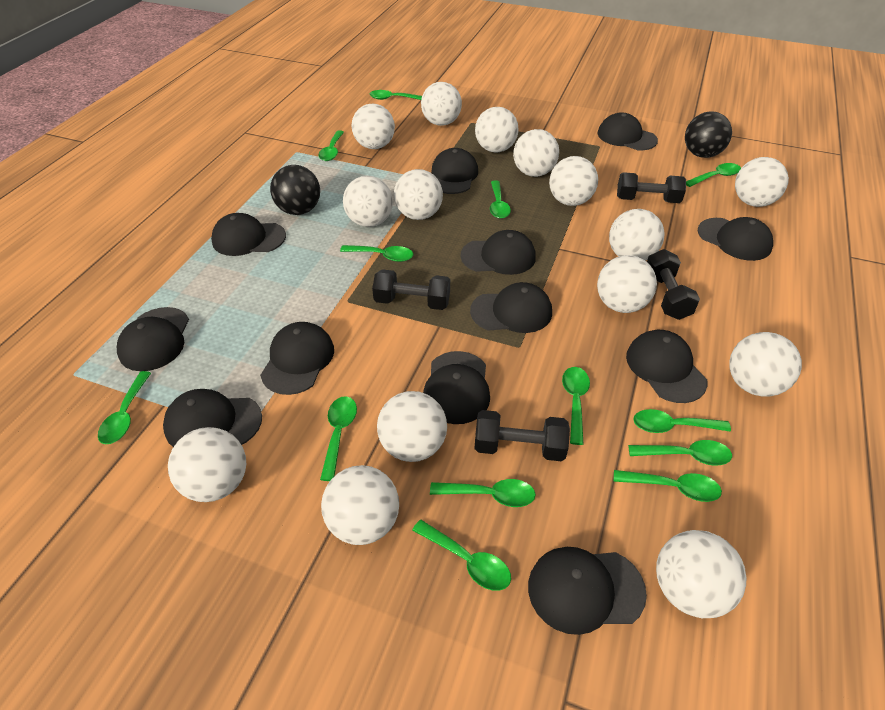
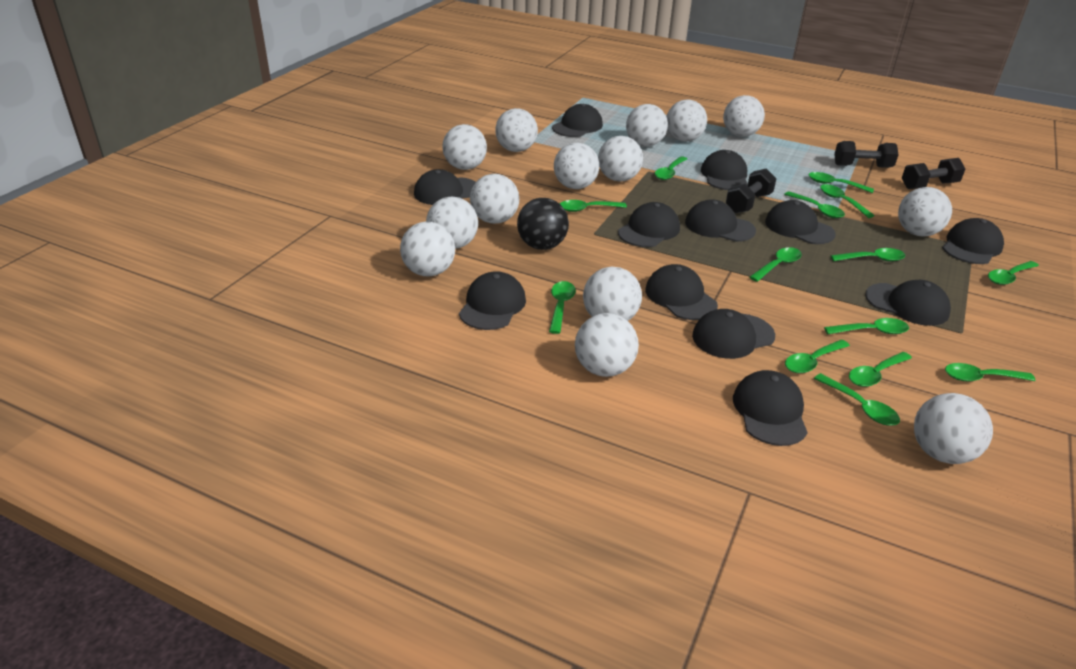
black ball: 2 -> 1
black dumbbell: 4 -> 3
green spoon: 13 -> 14
white ball: 15 -> 14

